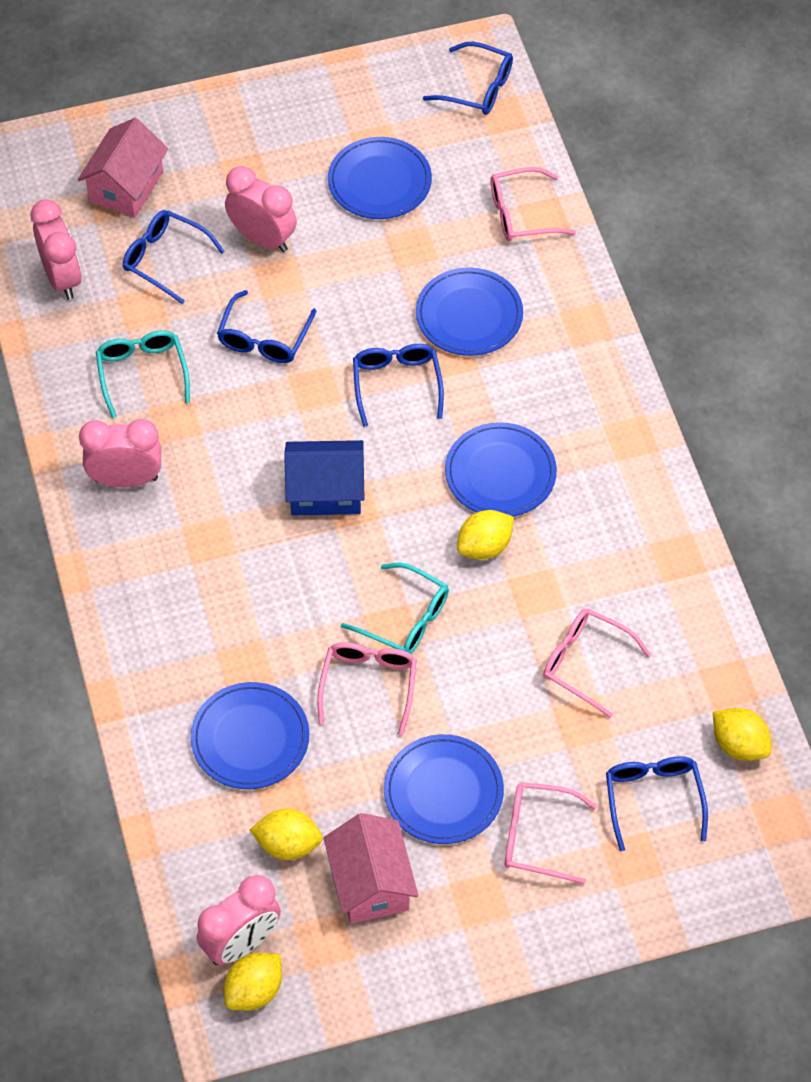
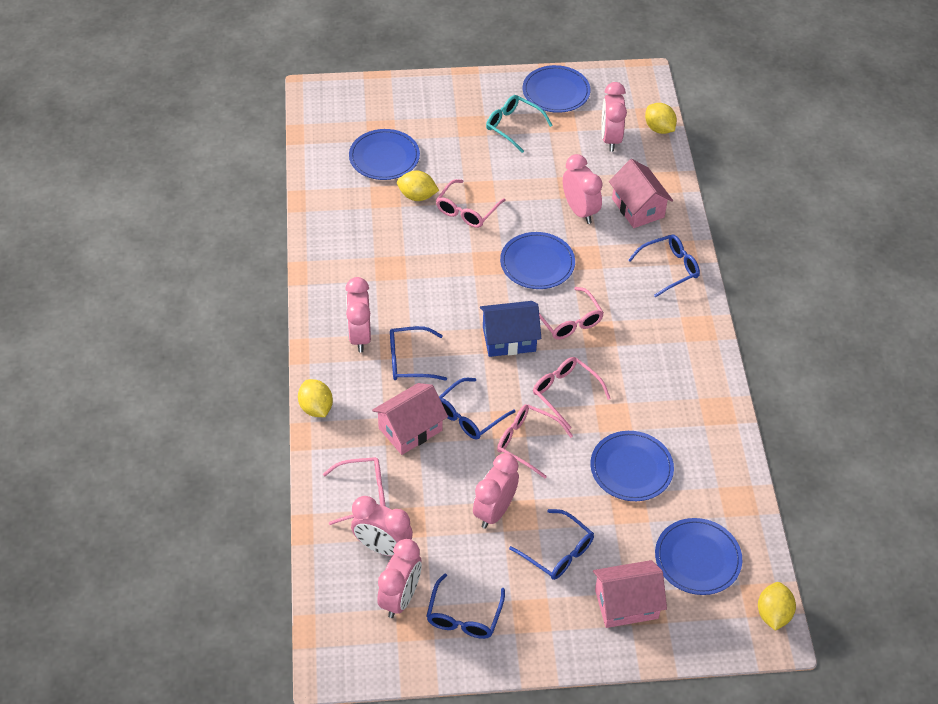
pink clock: 4 -> 6
pink glasses: 4 -> 5
pink house: 2 -> 3
turquoise glasses: 2 -> 1

